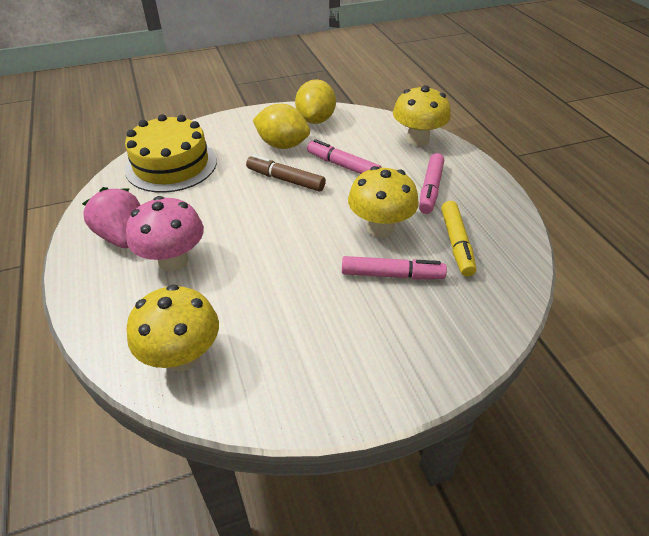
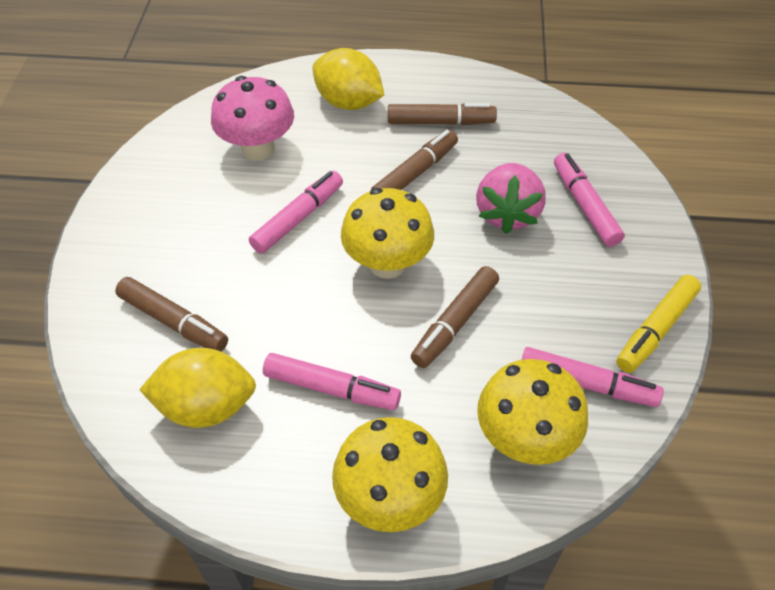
brown marker: 1 -> 4
pink marker: 3 -> 4
yellow cake: 1 -> 0

